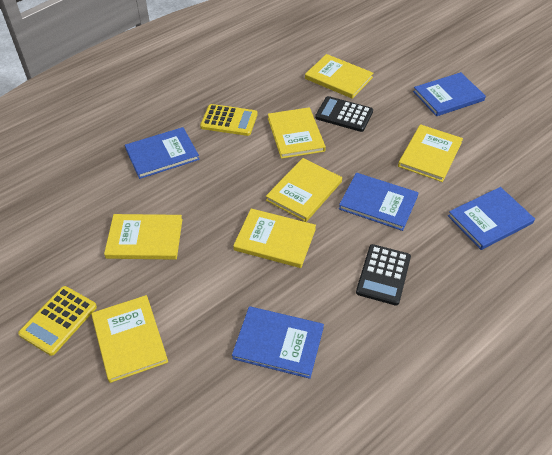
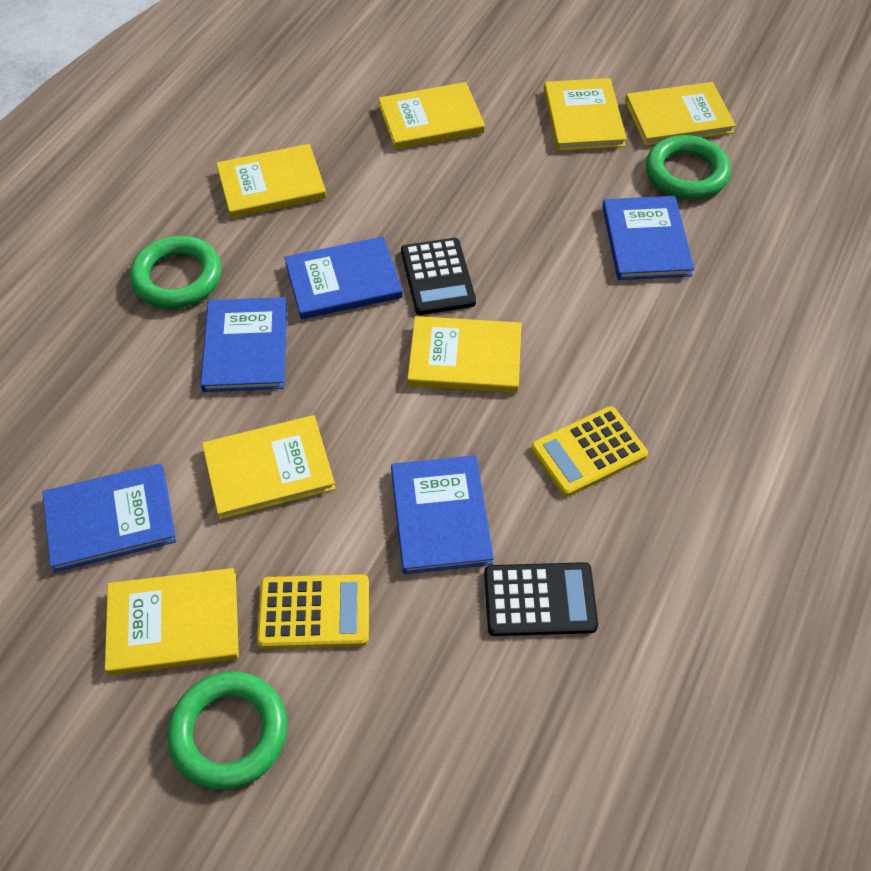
green ring: 0 -> 3

